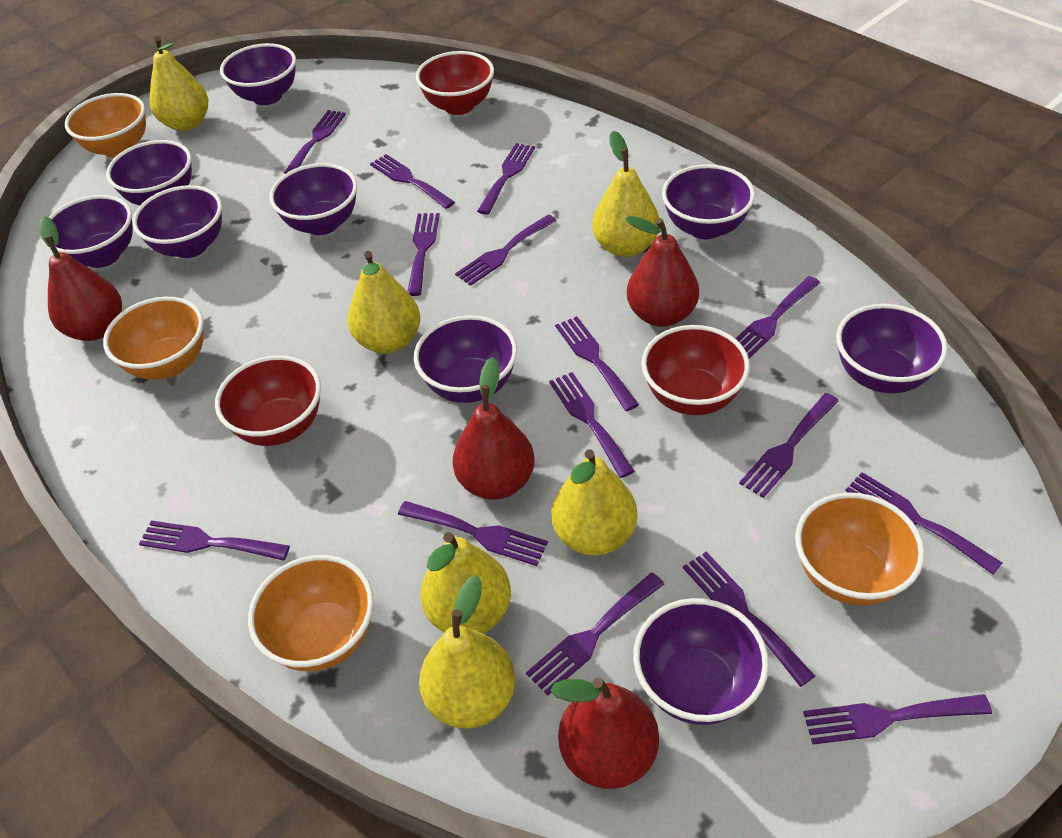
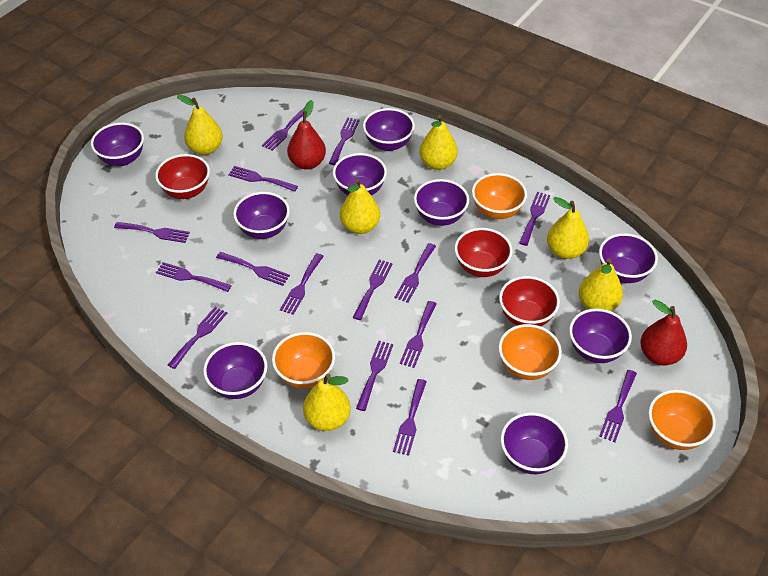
red pear: 4 -> 2

